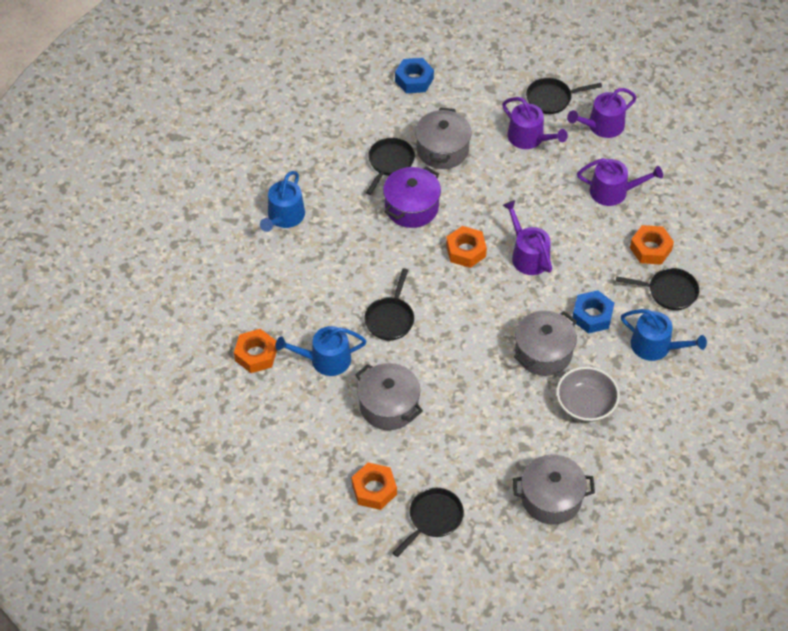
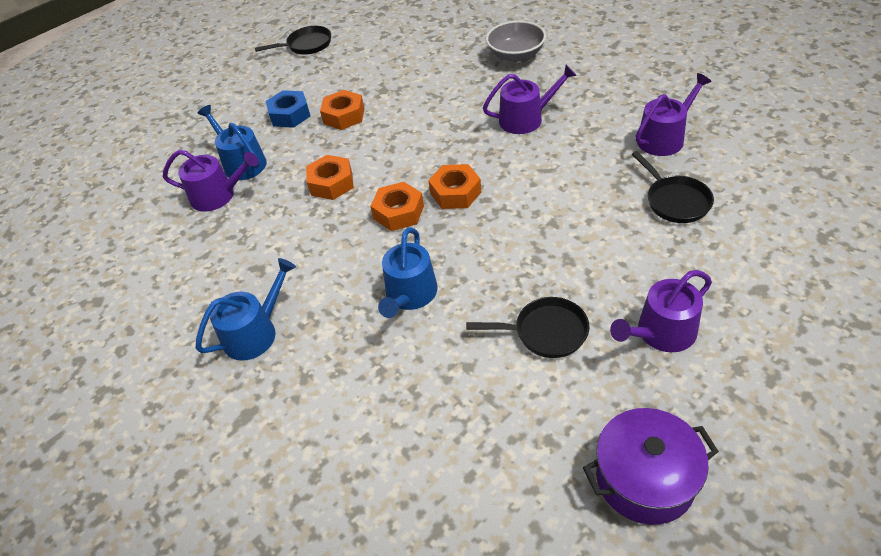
black pan: 5 -> 3
blue nut: 2 -> 1
grey pot: 4 -> 0

